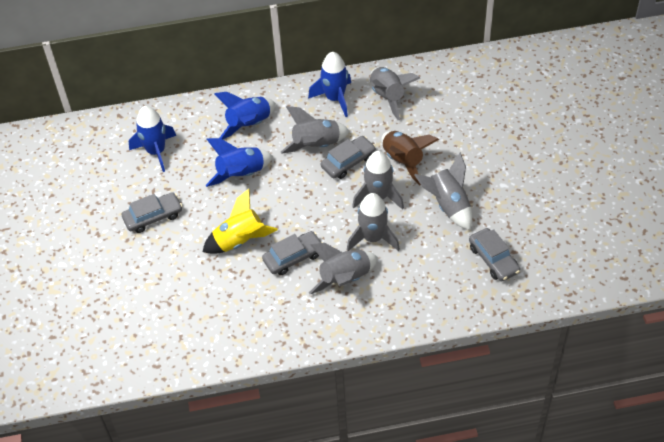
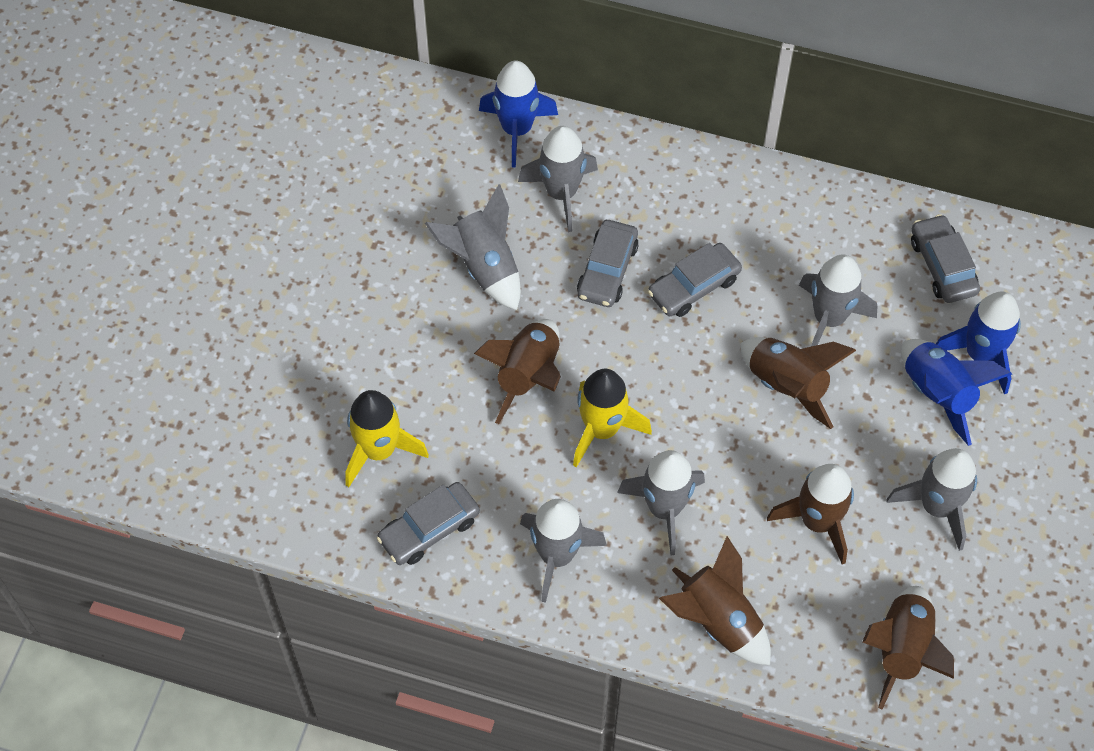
blue rocket: 4 -> 3
brown rocket: 1 -> 5
yellow rocket: 1 -> 2

